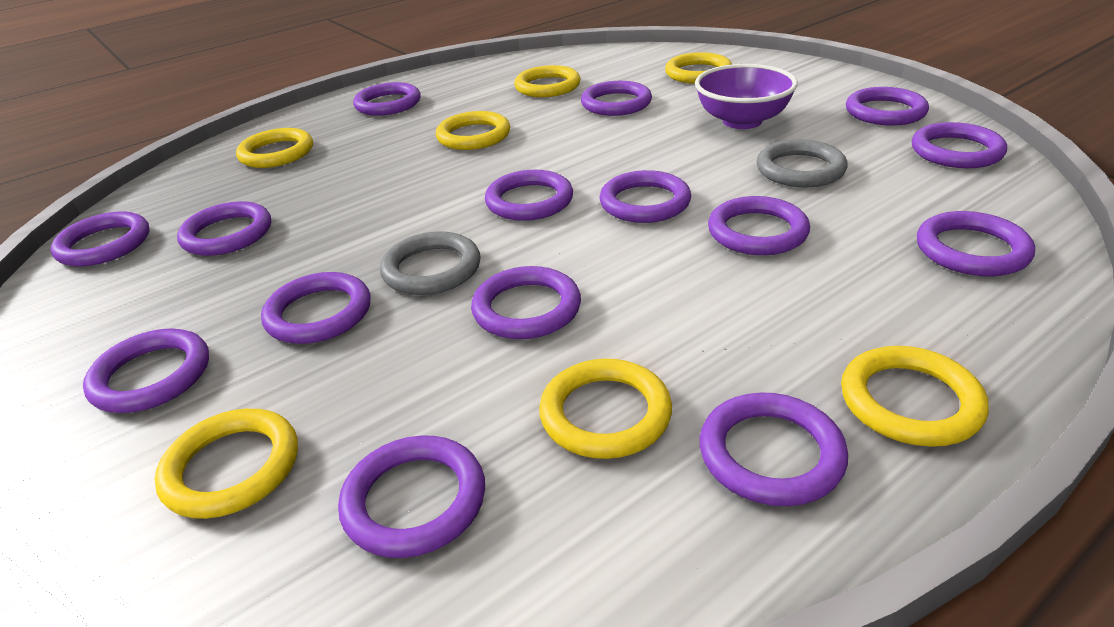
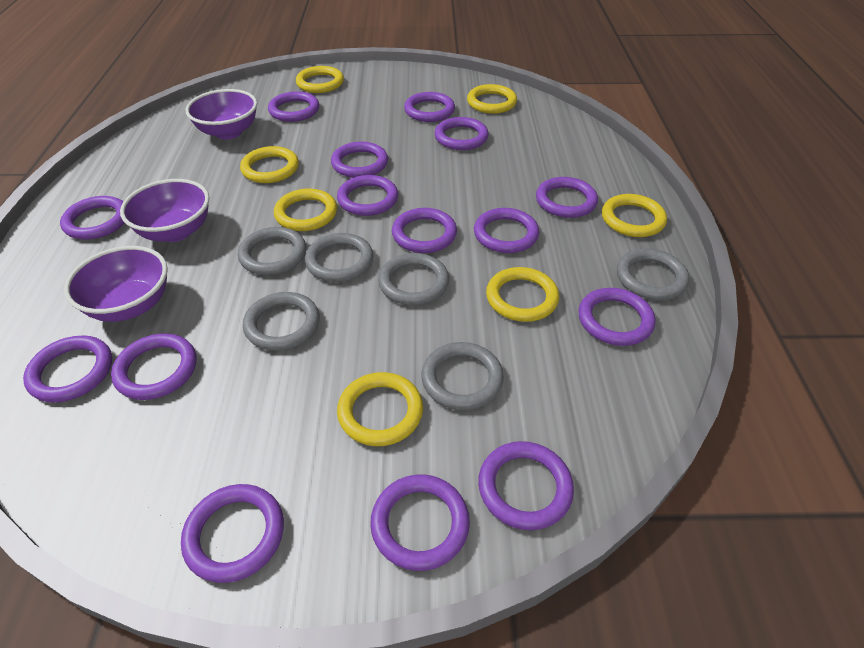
grey ring: 2 -> 6
purple bowl: 1 -> 3

